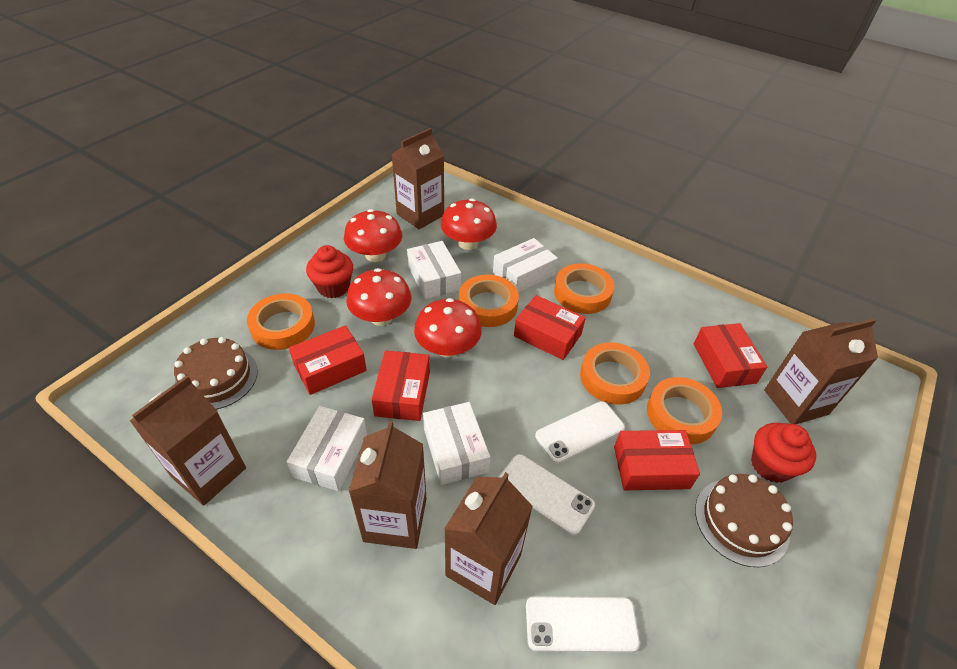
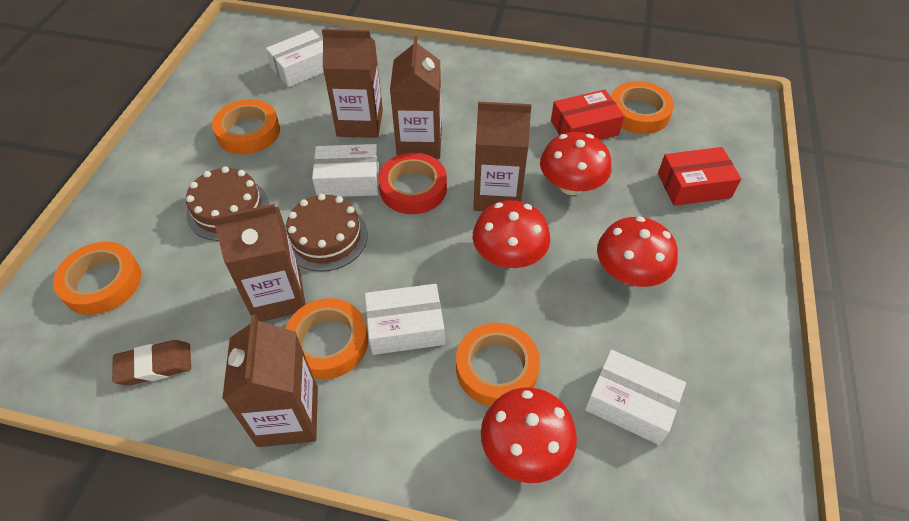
brown eraser: 0 -> 1
red box: 5 -> 2
red cupcake: 2 -> 0
red tape: 0 -> 1
white phone: 3 -> 0

